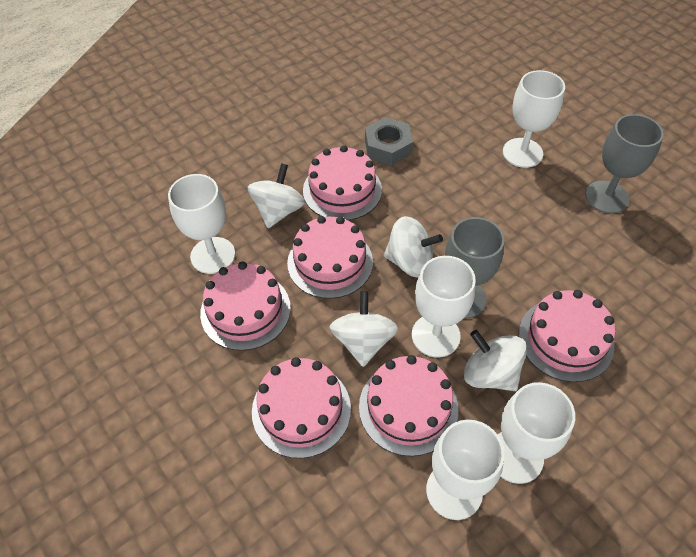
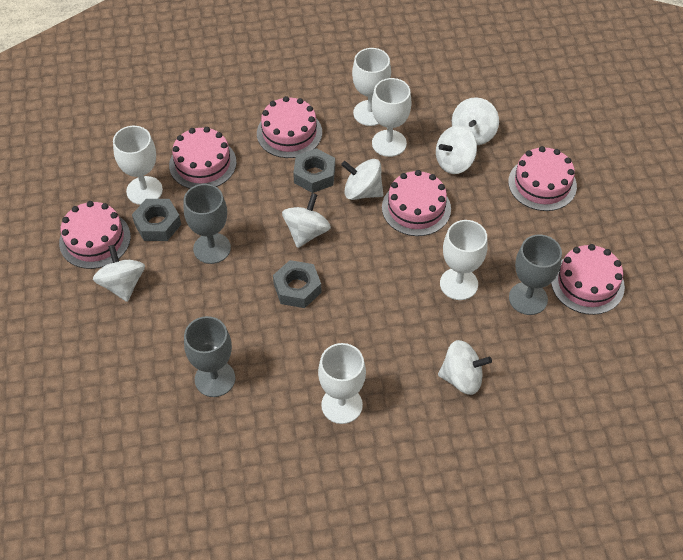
grey goblet: 2 -> 3
grey nut: 1 -> 3
white spinning top: 4 -> 6

